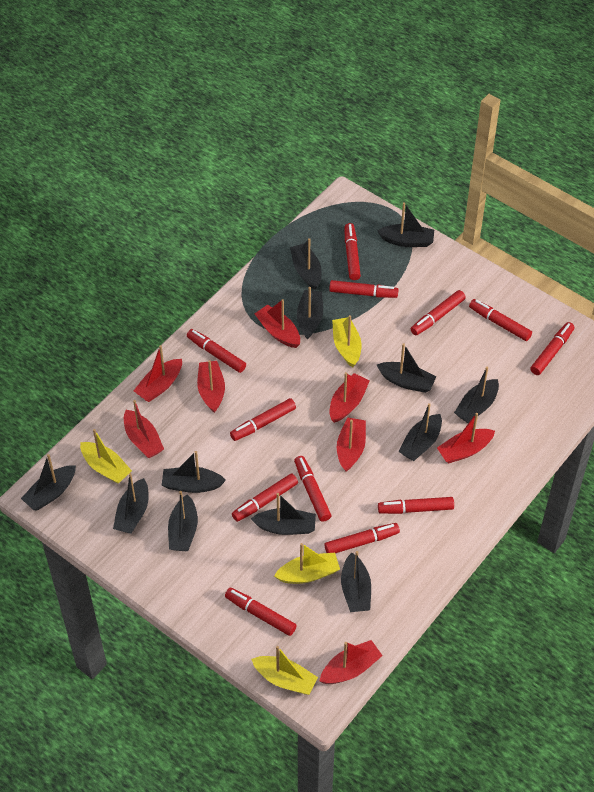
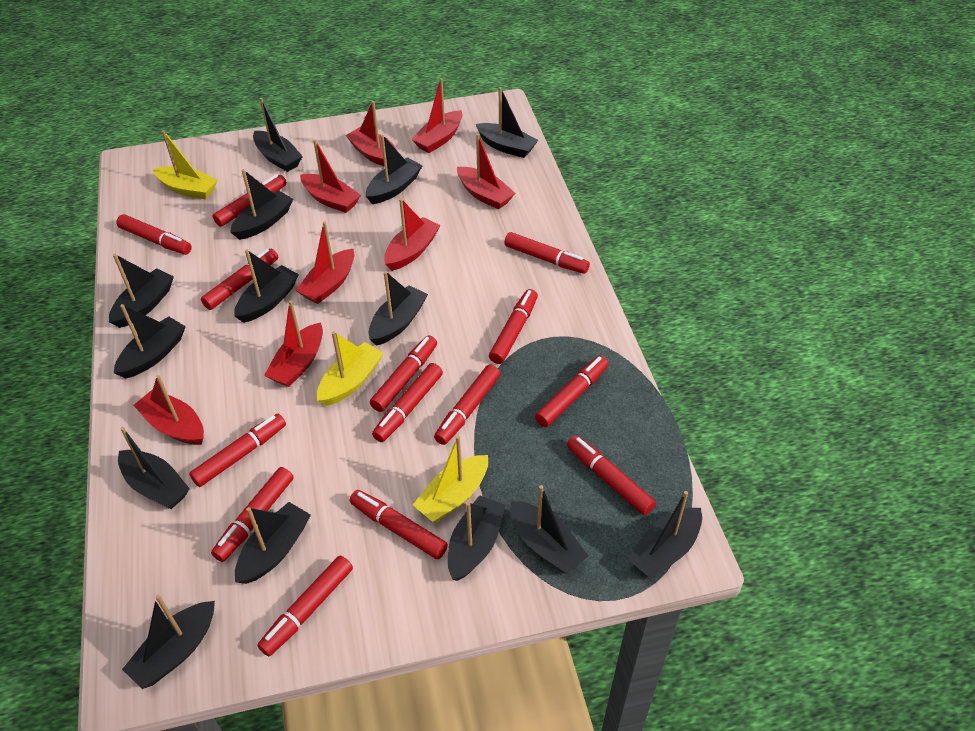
black boat: 12 -> 14
red marker: 12 -> 14
yellow boat: 4 -> 3

